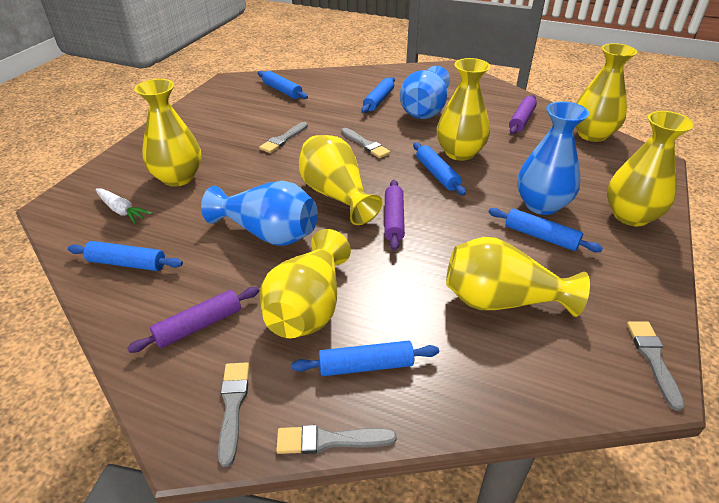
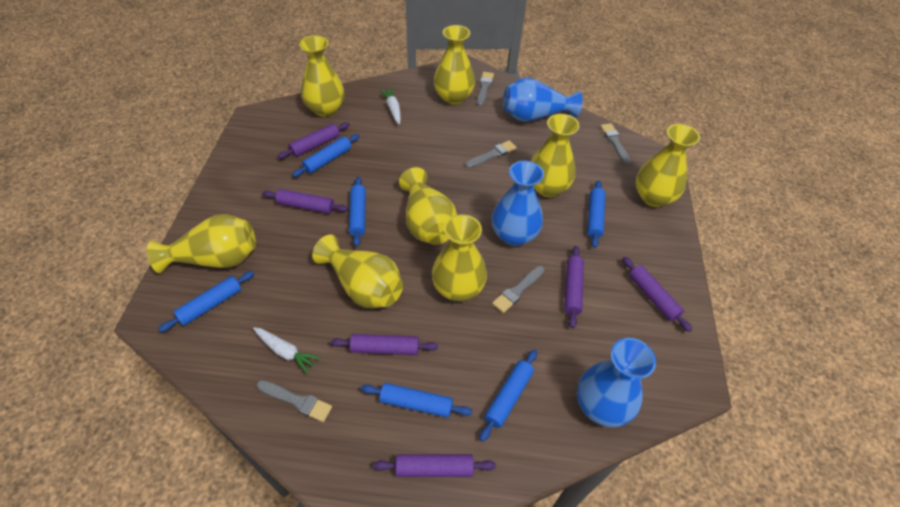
purple rolling pin: 3 -> 6
white carrot: 1 -> 2
yellow vase: 7 -> 8

